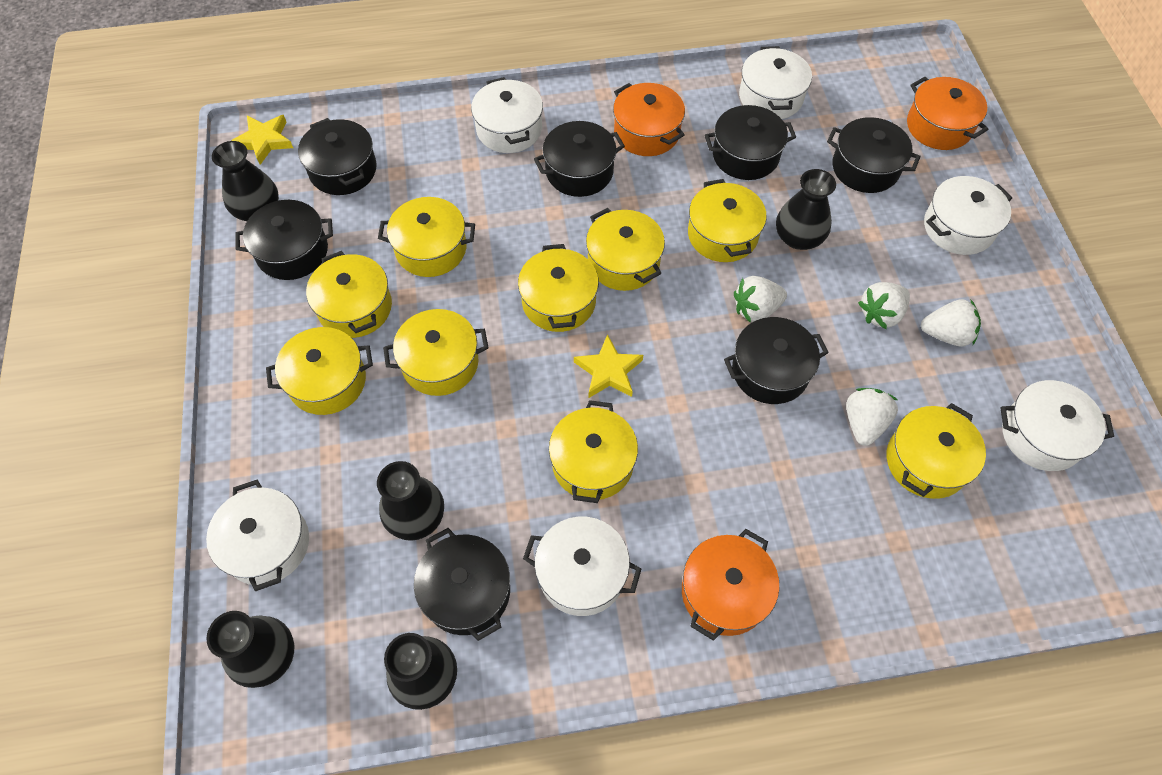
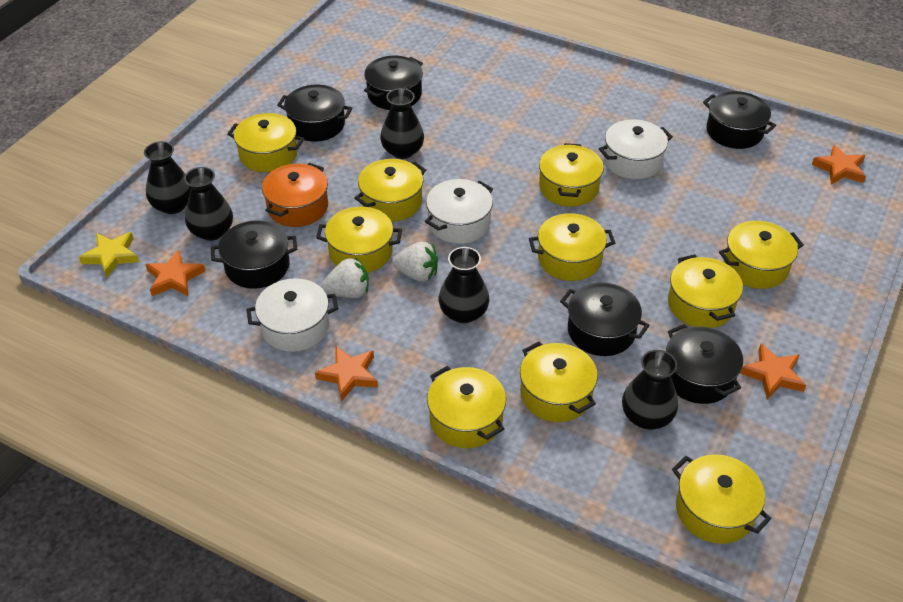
black pot: 7 -> 6
orange pot: 3 -> 1
orange star: 0 -> 4
white pot: 6 -> 3
white strawberry: 4 -> 2
yellow pot: 9 -> 10
yellow star: 2 -> 1

